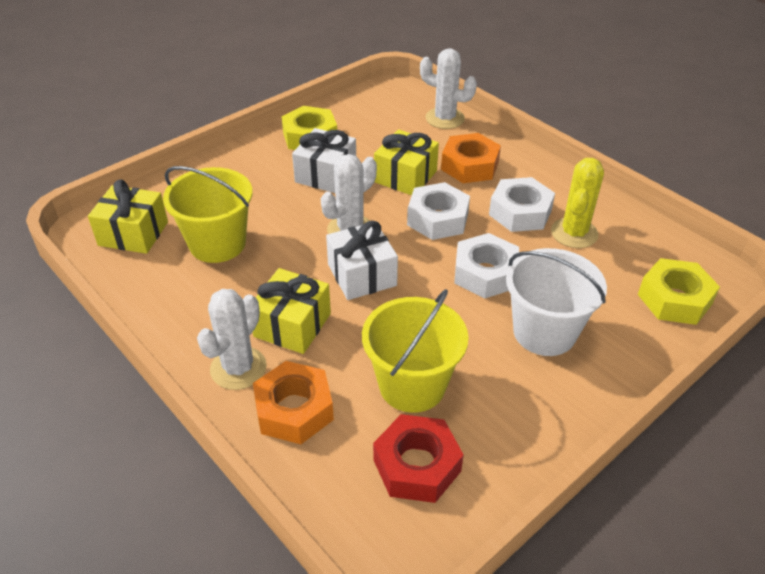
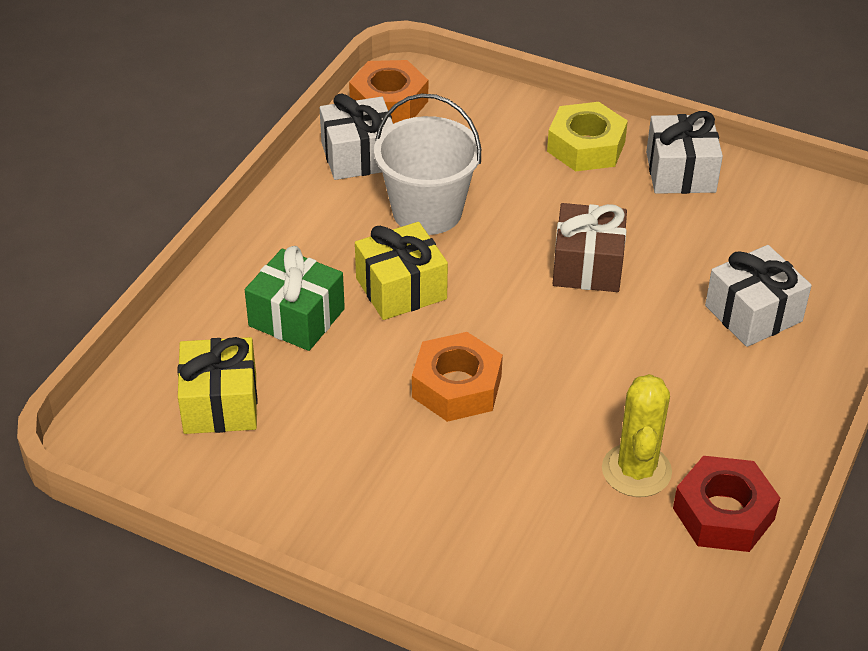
brown gift: 0 -> 1
green gift: 0 -> 1
white cactus: 3 -> 0
white gift: 2 -> 3
white nut: 3 -> 0
yellow bucket: 2 -> 0
yellow gift: 3 -> 2
yellow nut: 2 -> 1

